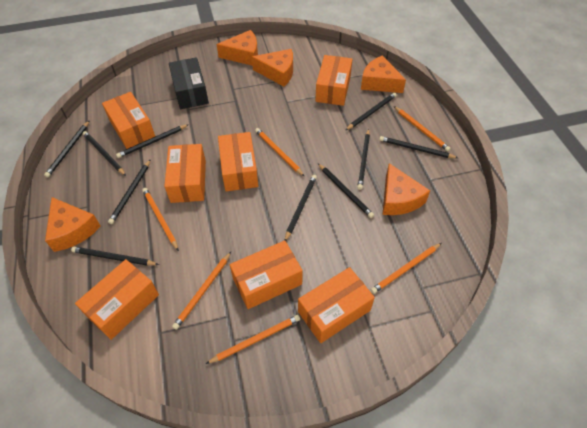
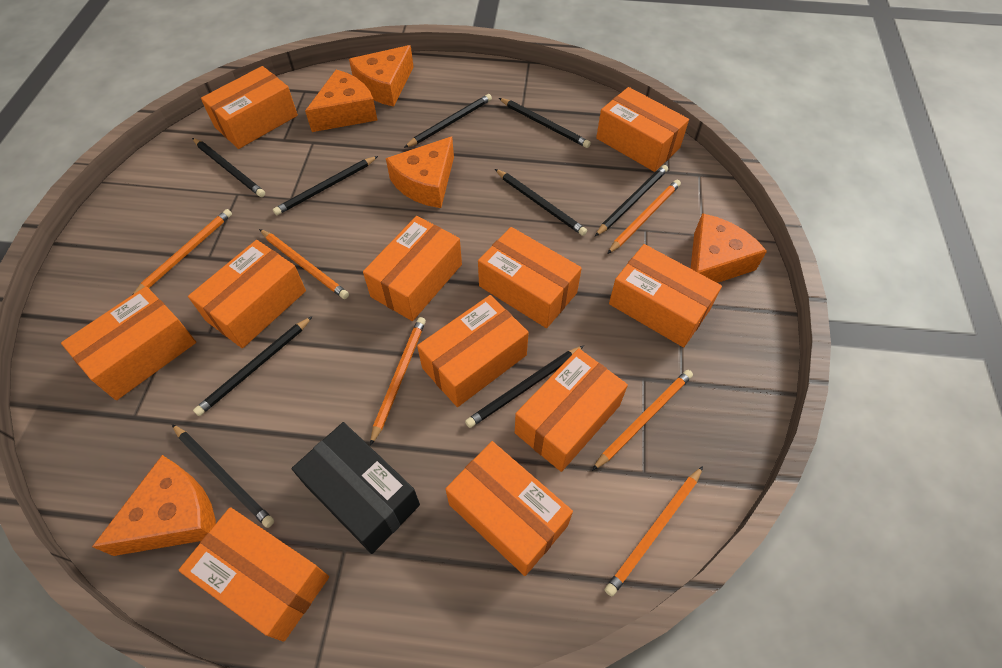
black pencil: 10 -> 9
orange box: 7 -> 11

